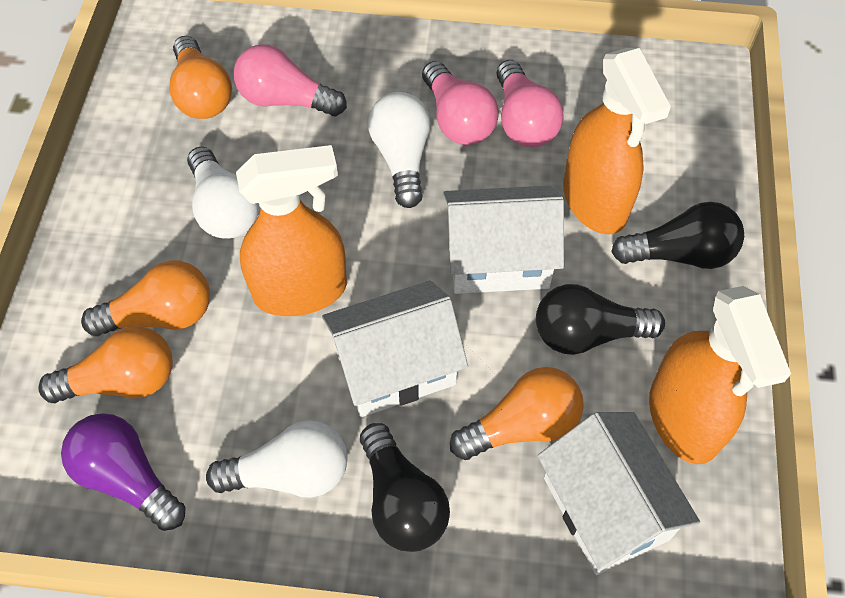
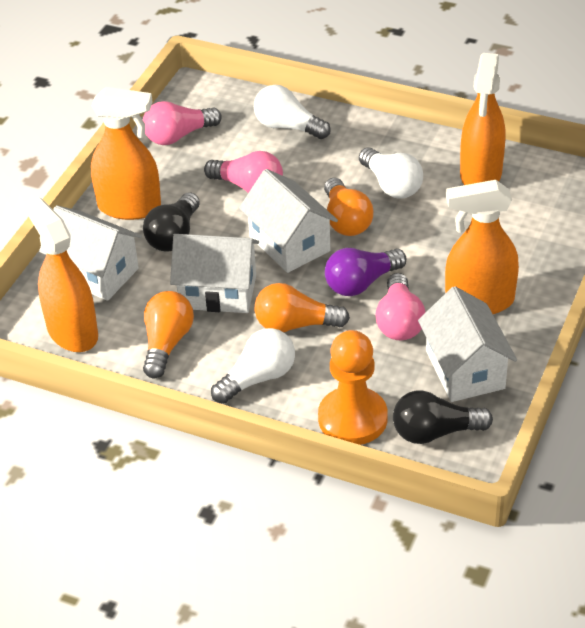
black light bulb: 3 -> 2
orange light bulb: 4 -> 3
orange pawn: 0 -> 1
orange spray bottle: 3 -> 4
white house: 3 -> 4

